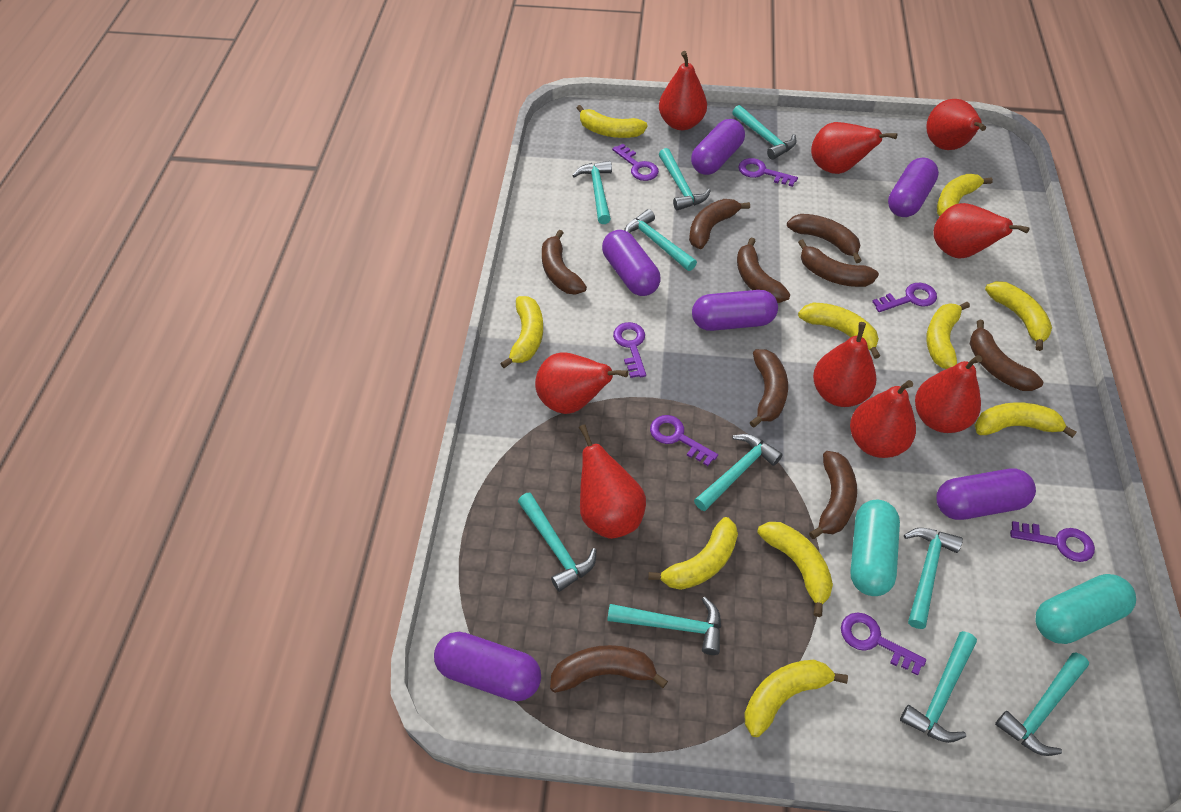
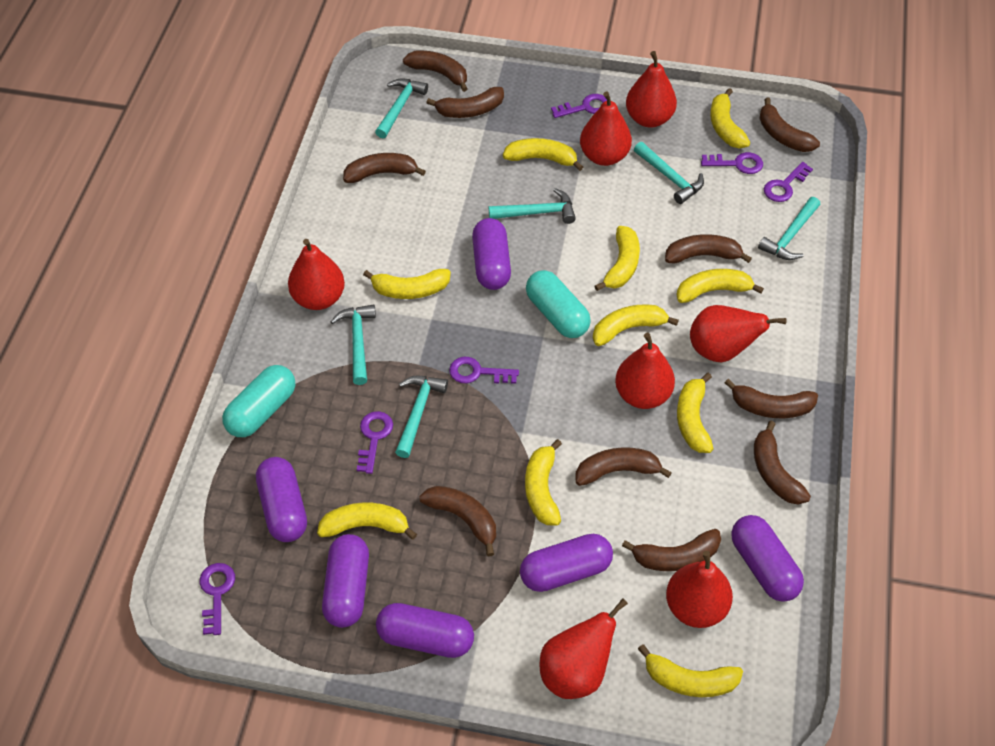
brown banana: 9 -> 10
purple key: 7 -> 6
red pear: 9 -> 7
turquoise hammer: 10 -> 6

